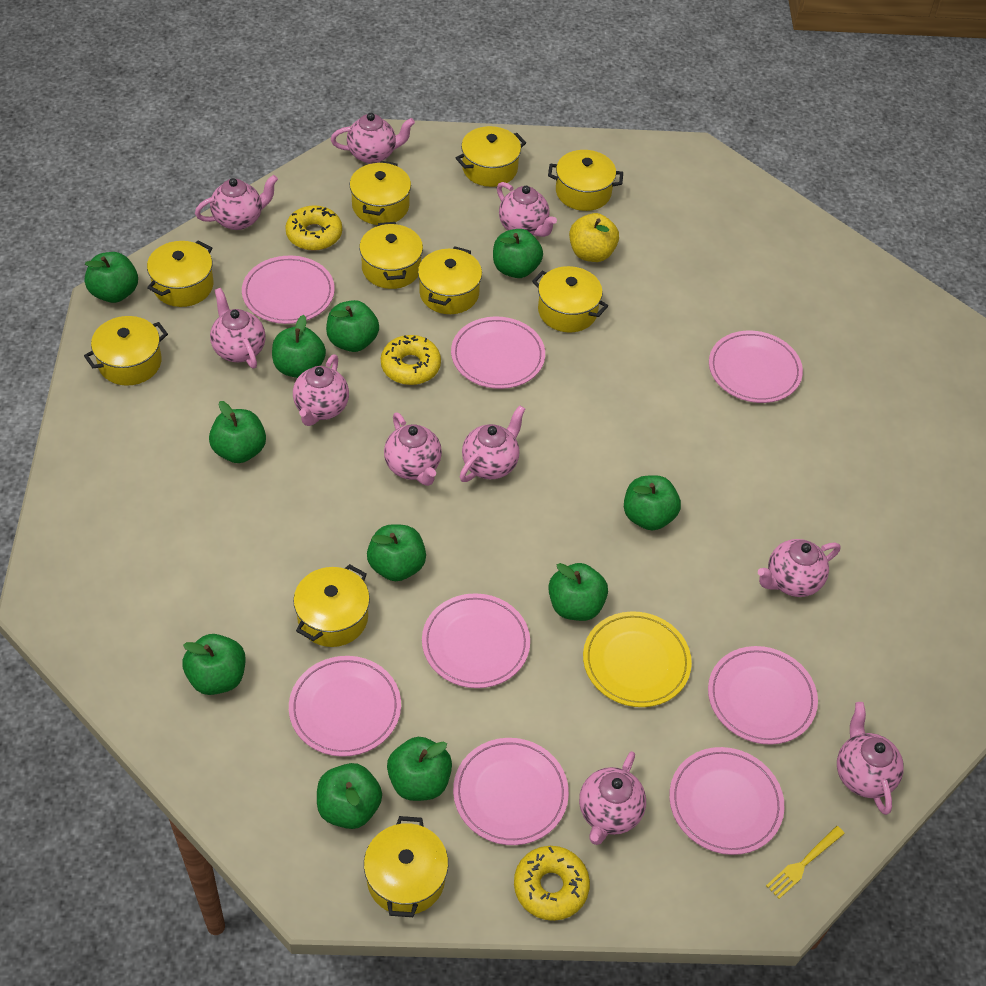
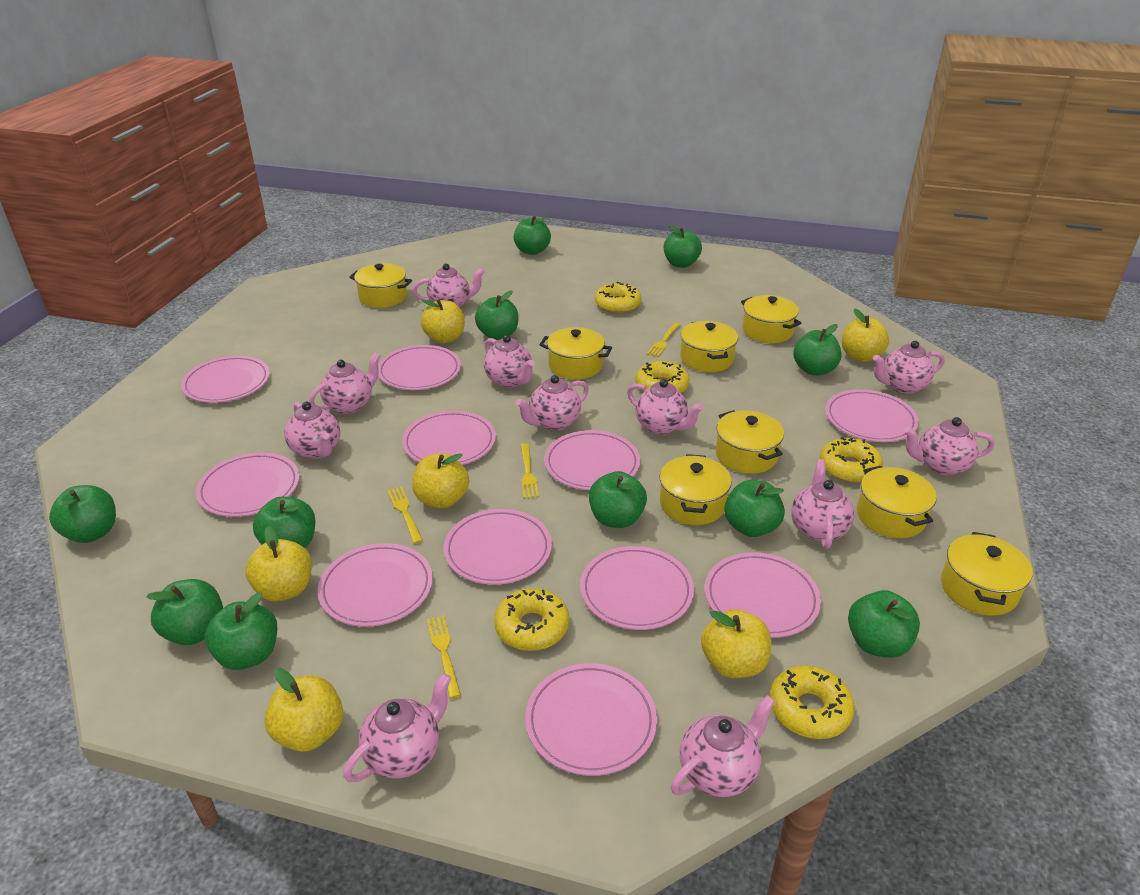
pink plate: 8 -> 11
pink teapot: 10 -> 11
yellow apple: 1 -> 6
yellow donut: 3 -> 5
yellow fork: 1 -> 4
yellow plate: 1 -> 0
yellow pot: 10 -> 8

